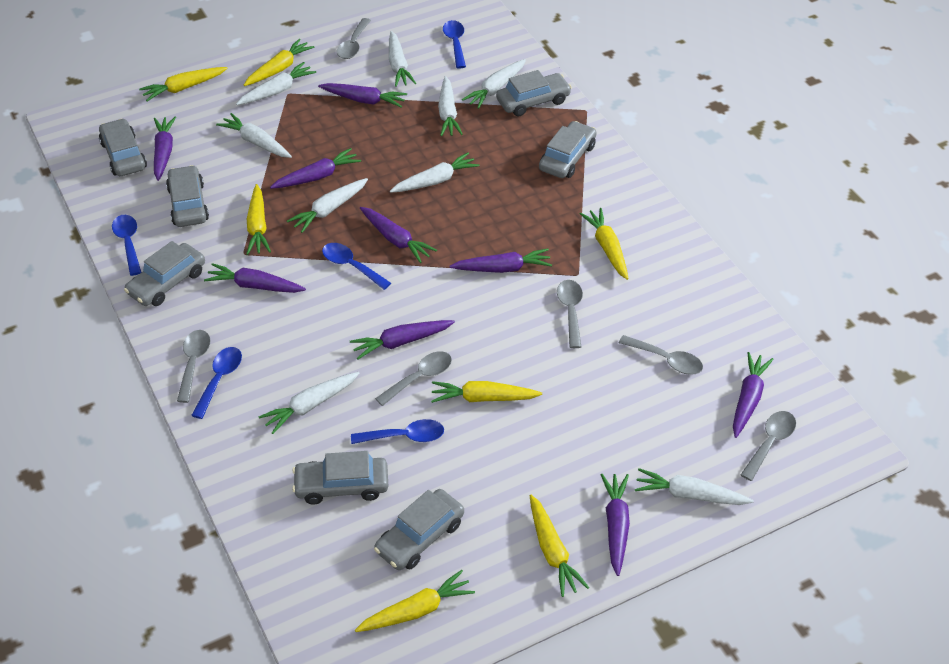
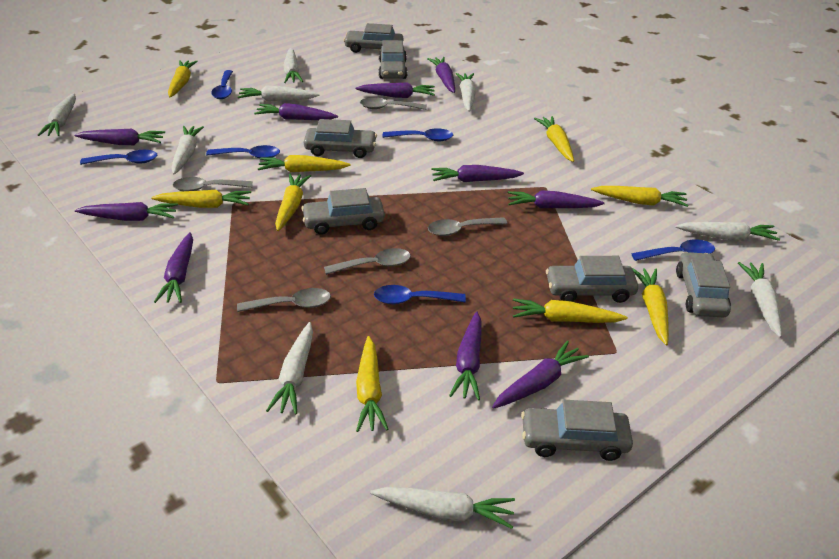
blue spoon: 5 -> 6
grey spoon: 6 -> 5
purple carrot: 9 -> 10
yellow carrot: 7 -> 9

